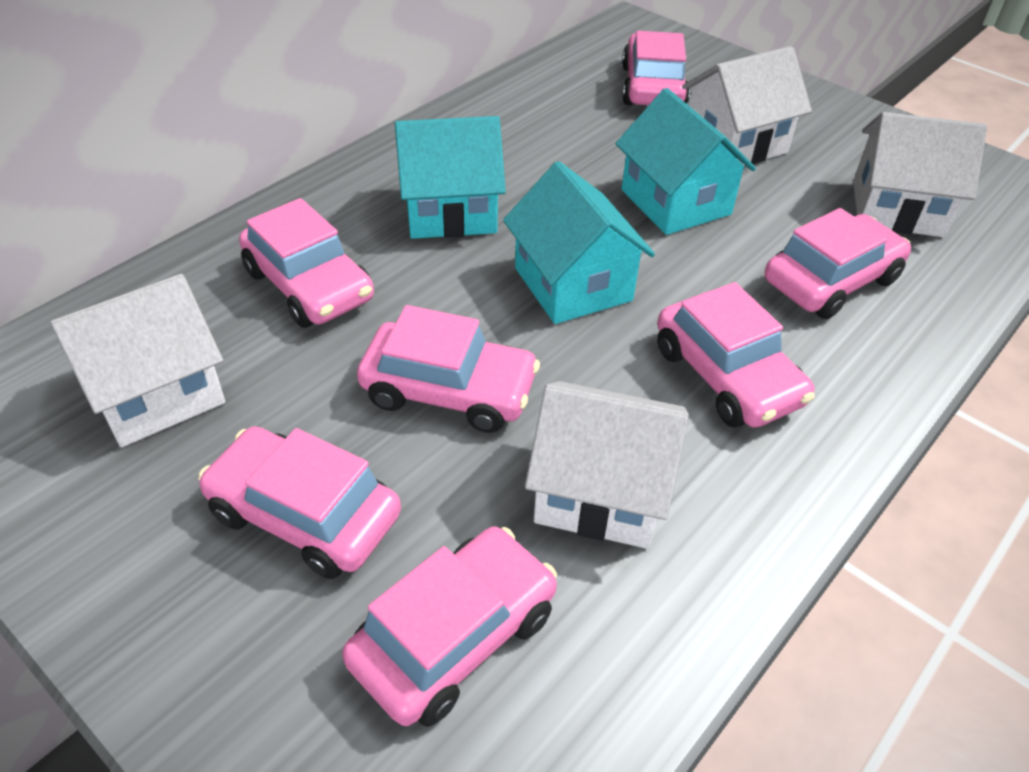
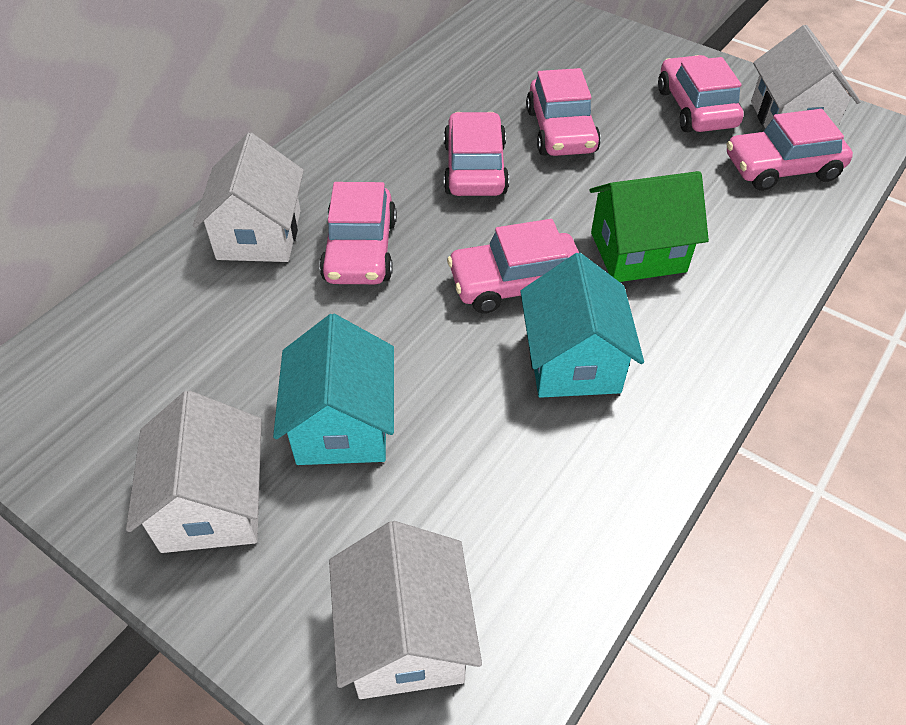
green house: 0 -> 1
pink car: 7 -> 6
turquoise house: 3 -> 2

